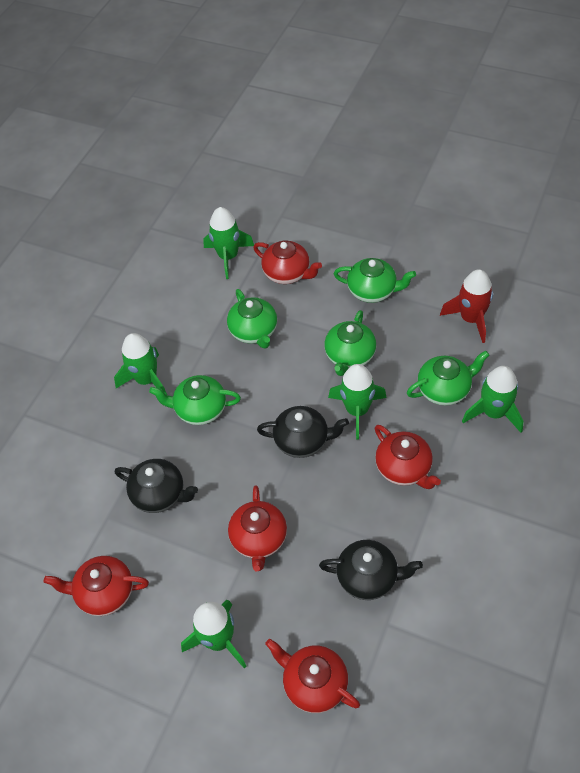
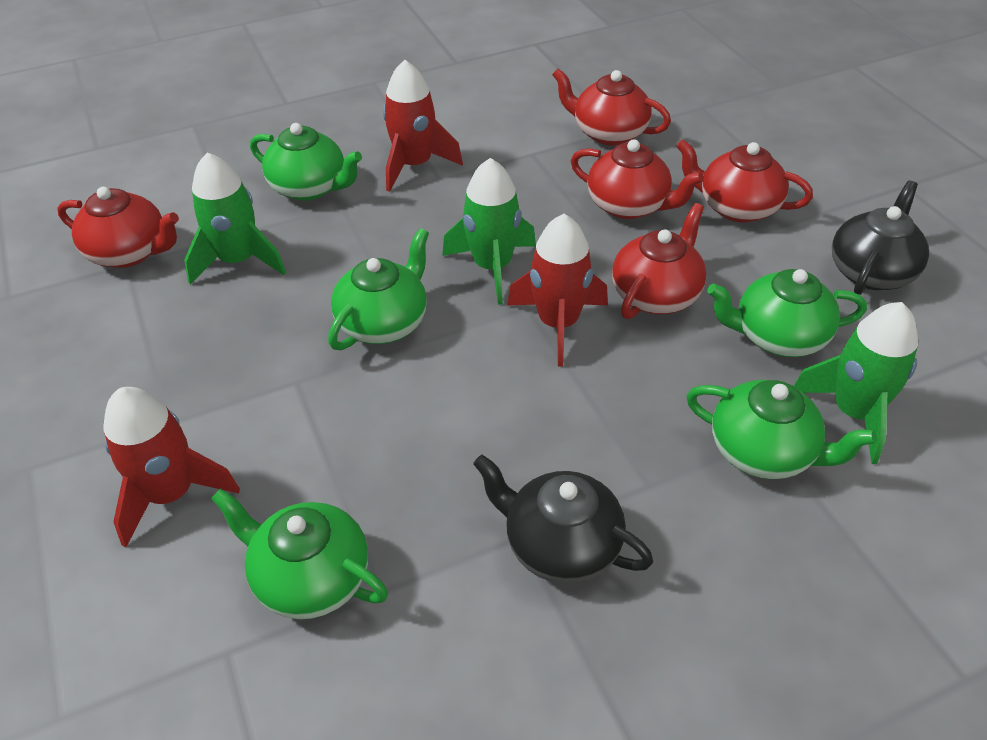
black teapot: 3 -> 2
green rocket: 5 -> 3
red rocket: 1 -> 3

